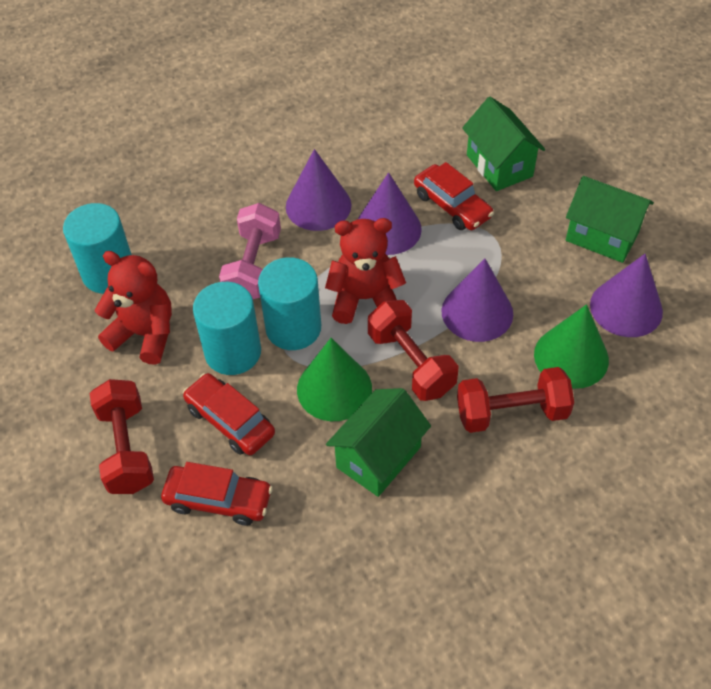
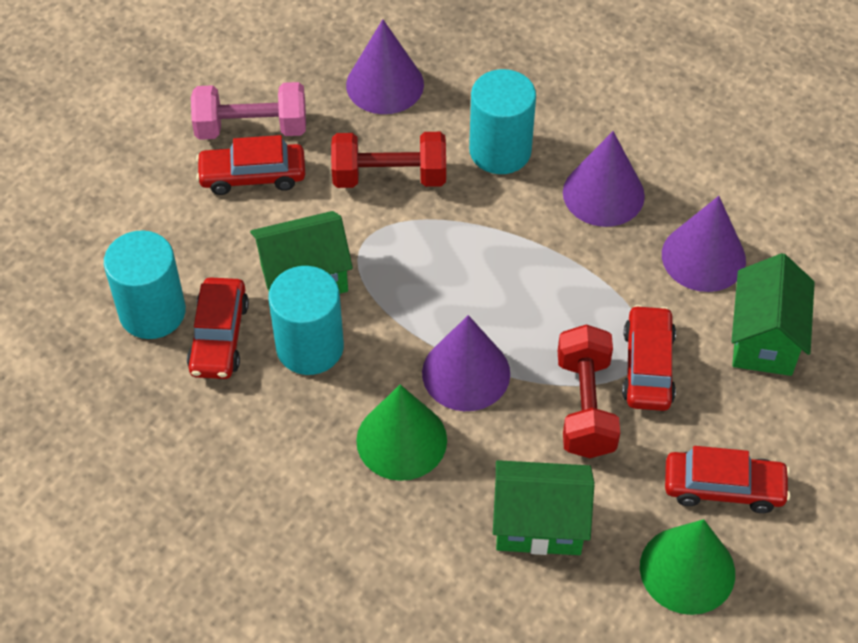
red car: 3 -> 4
red dumbbell: 3 -> 2
red teddy bear: 2 -> 0

